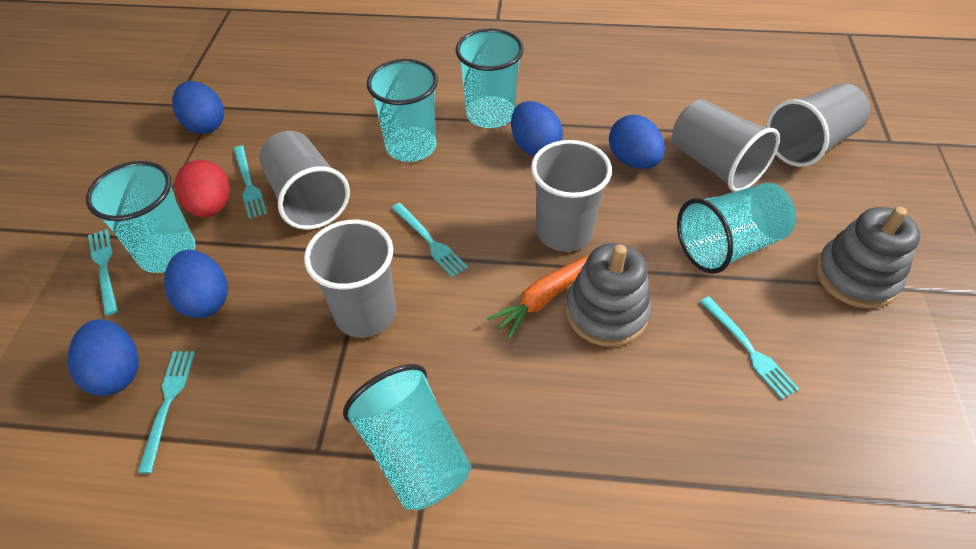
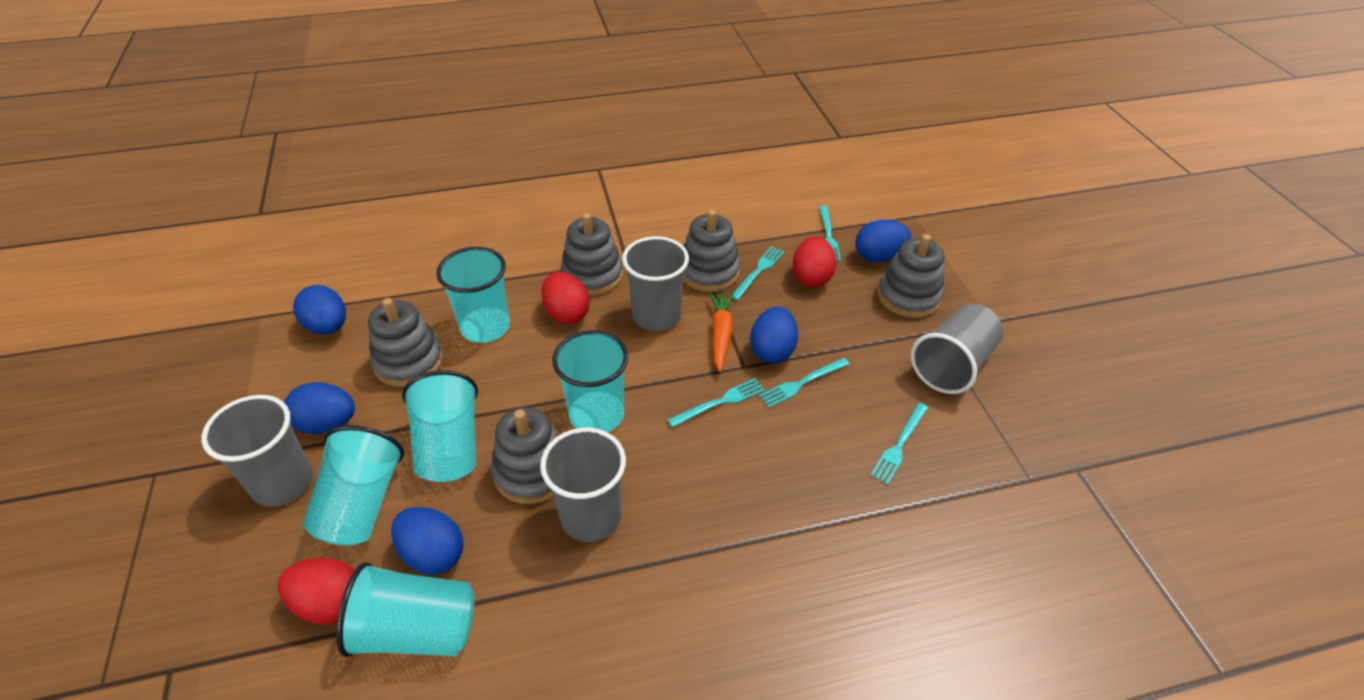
grey cup: 5 -> 4
grey stacking toy: 2 -> 5
red egg: 1 -> 3

